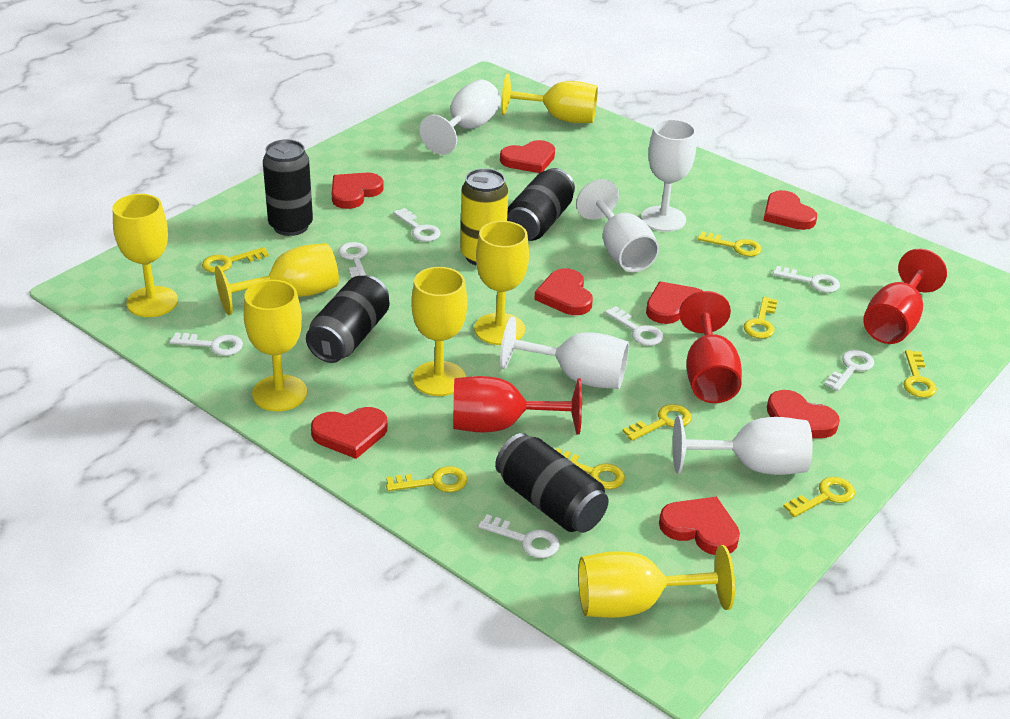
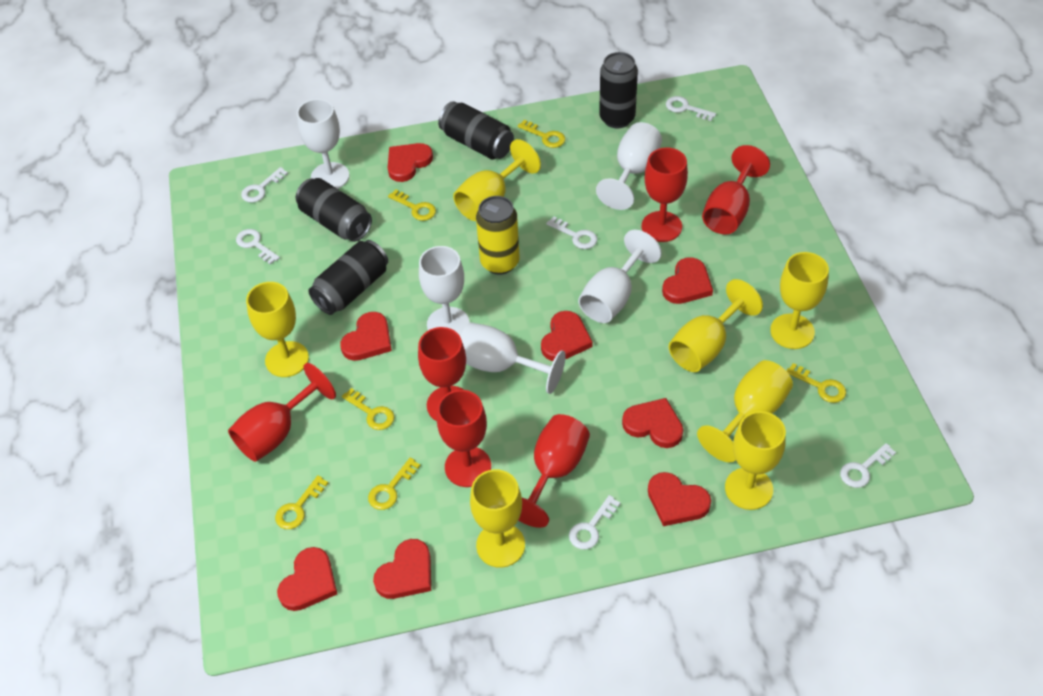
red goblet: 3 -> 6
white key: 7 -> 6
yellow key: 8 -> 6

